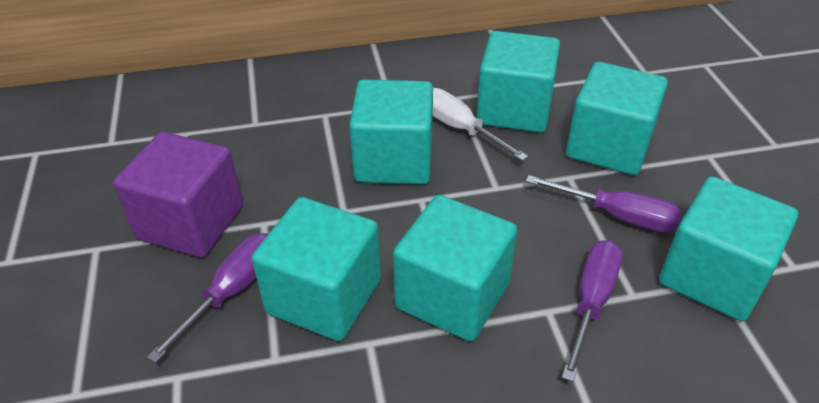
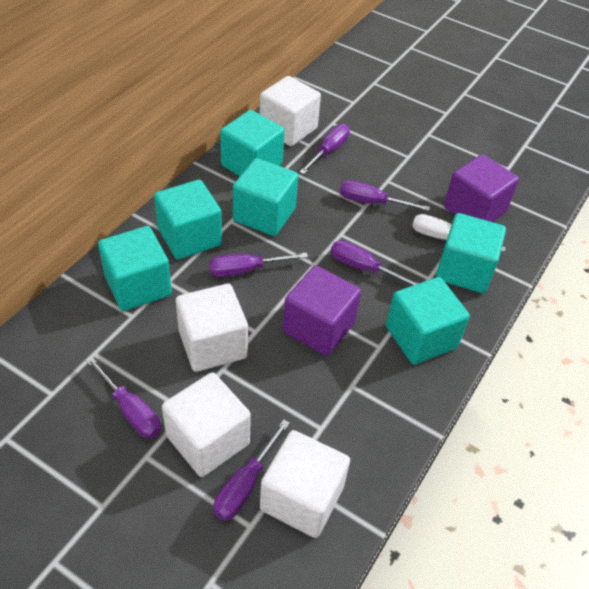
purple cube: 1 -> 2
purple screwdriver: 3 -> 6
white cube: 0 -> 4

